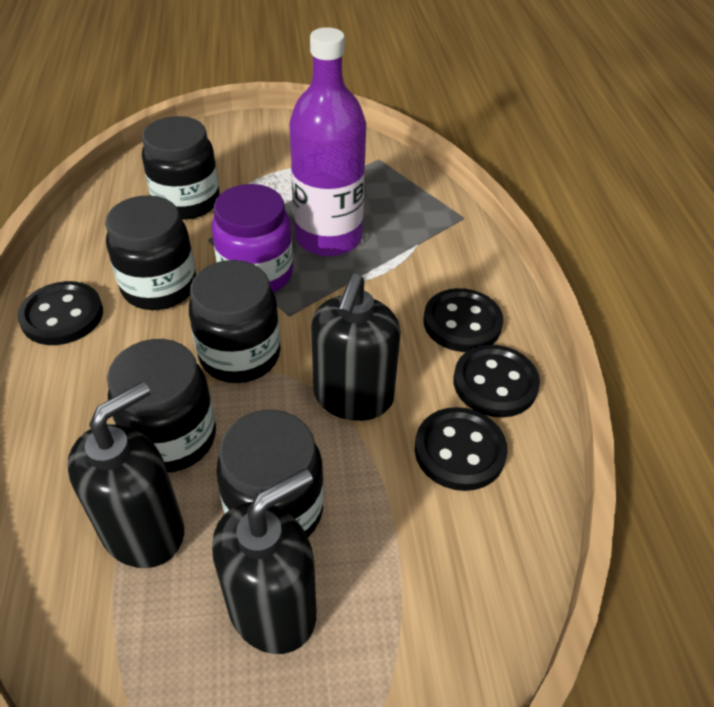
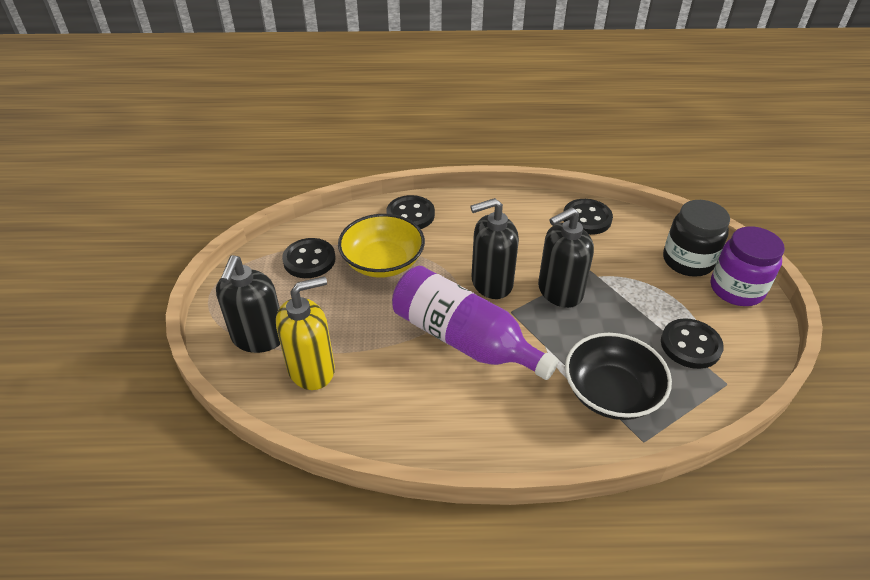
black bowl: 0 -> 1
black jar: 5 -> 1
yellow bowl: 0 -> 1
yellow soap dispenser: 0 -> 1

